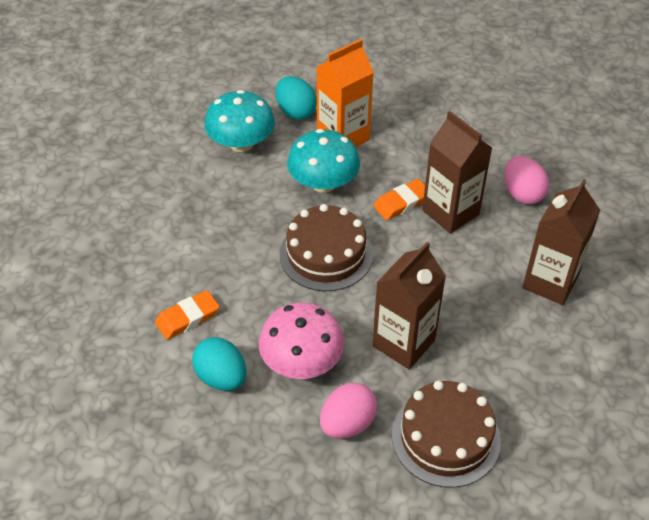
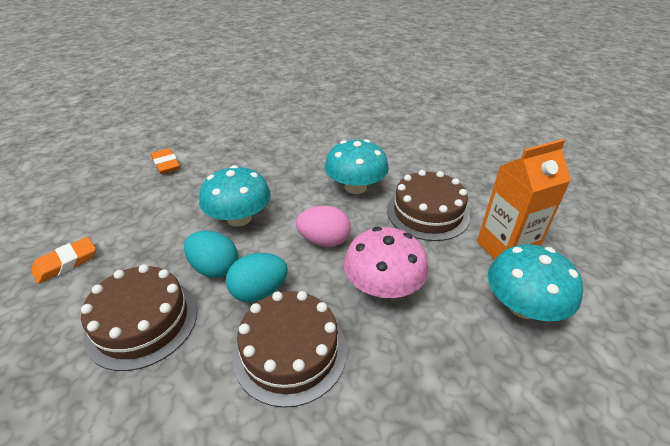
brown cake: 2 -> 3
brown carton: 3 -> 0
pink egg: 2 -> 1
turquoise mushroom: 2 -> 3

